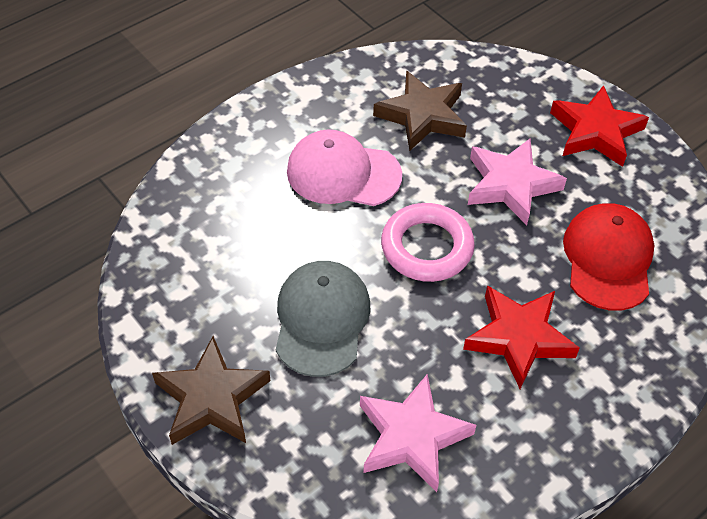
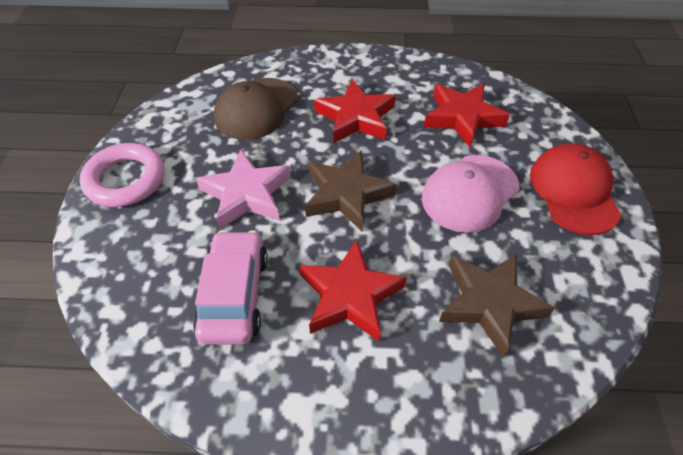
brown cap: 0 -> 1
grey cap: 1 -> 0
pink car: 0 -> 1
pink star: 2 -> 1
red star: 2 -> 3

